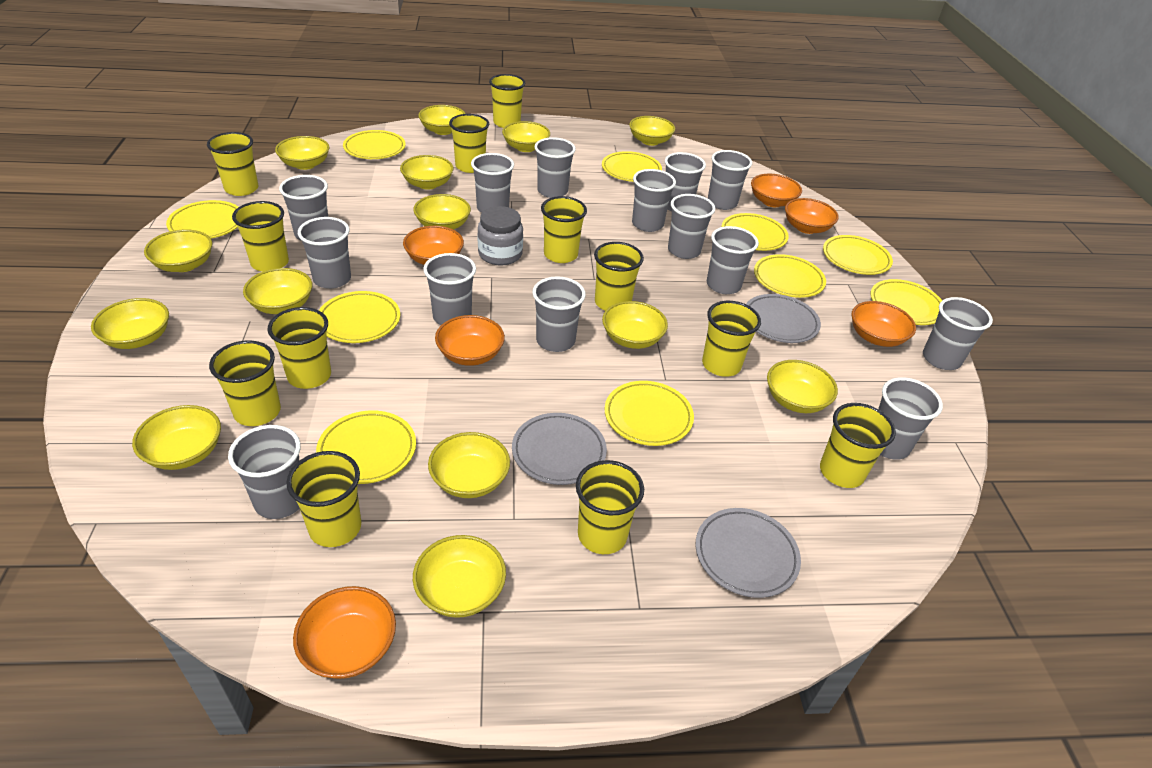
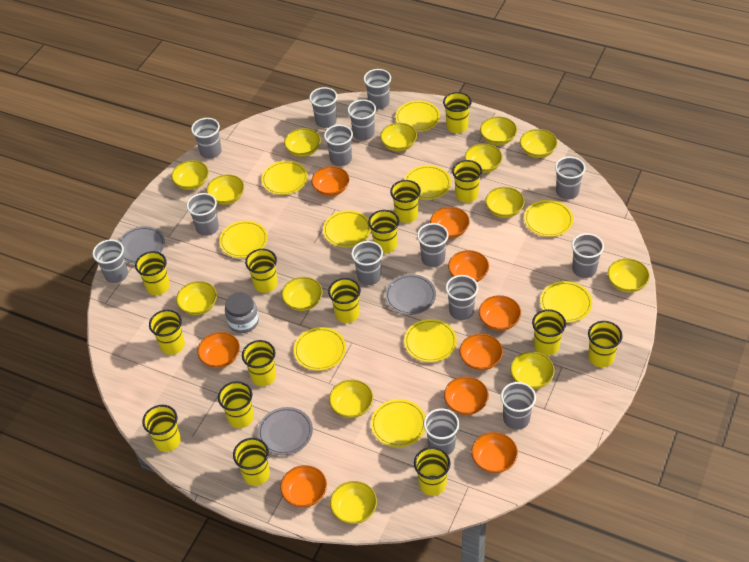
orange bowl: 6 -> 9
yellow cup: 12 -> 15

